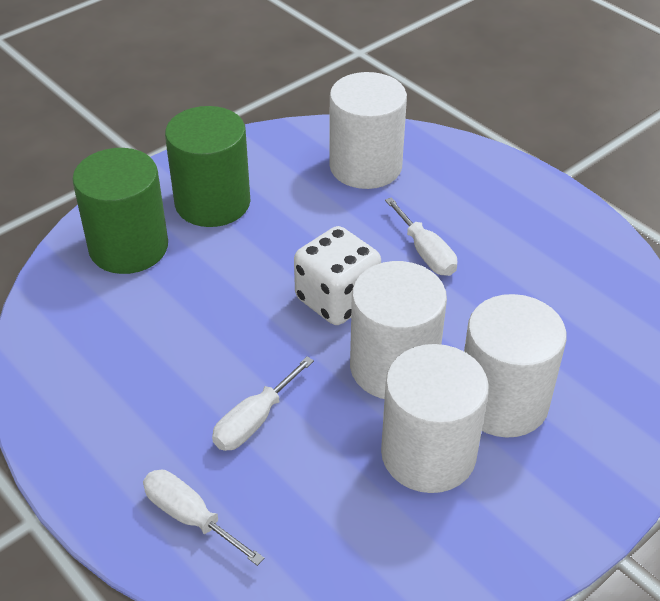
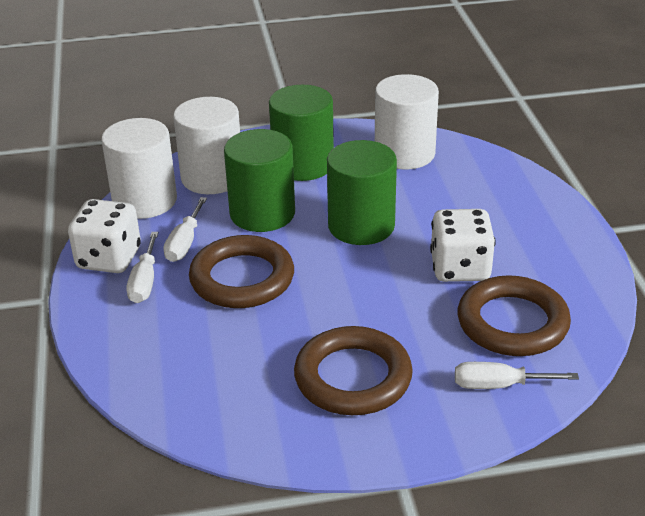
brown ring: 0 -> 3
green cylinder: 2 -> 3
white cylinder: 4 -> 3
white dice: 1 -> 2

